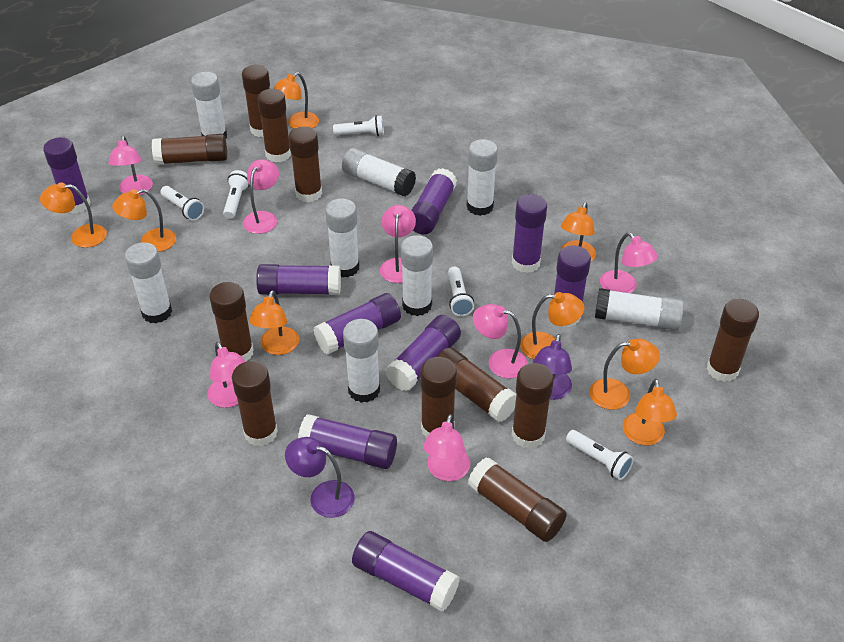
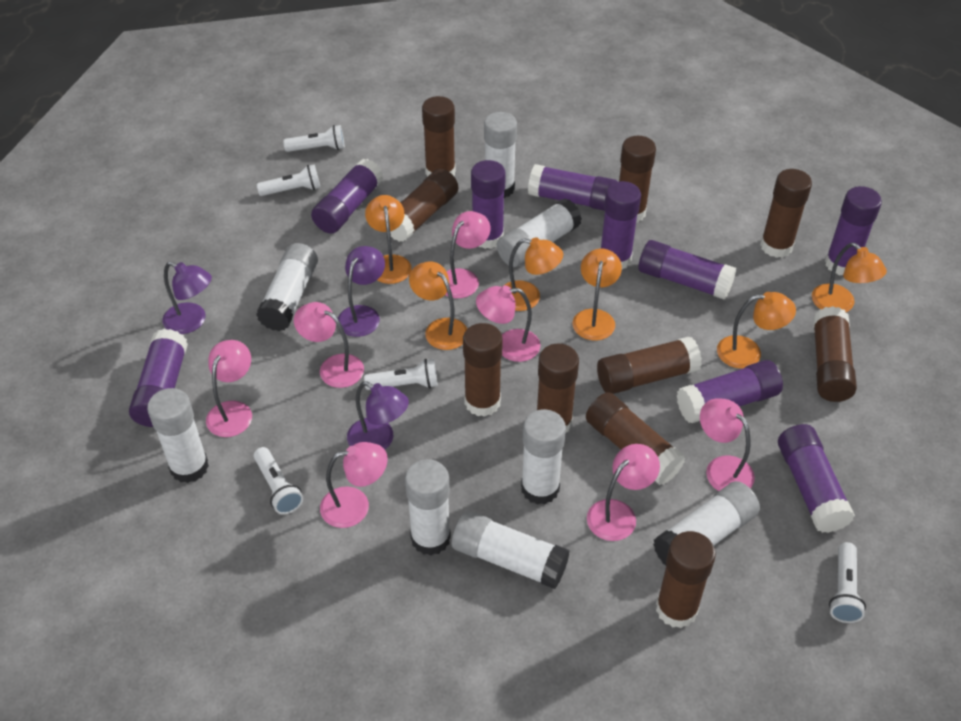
brown glue stick: 11 -> 10
orange lamp: 8 -> 6
purple lamp: 2 -> 3

